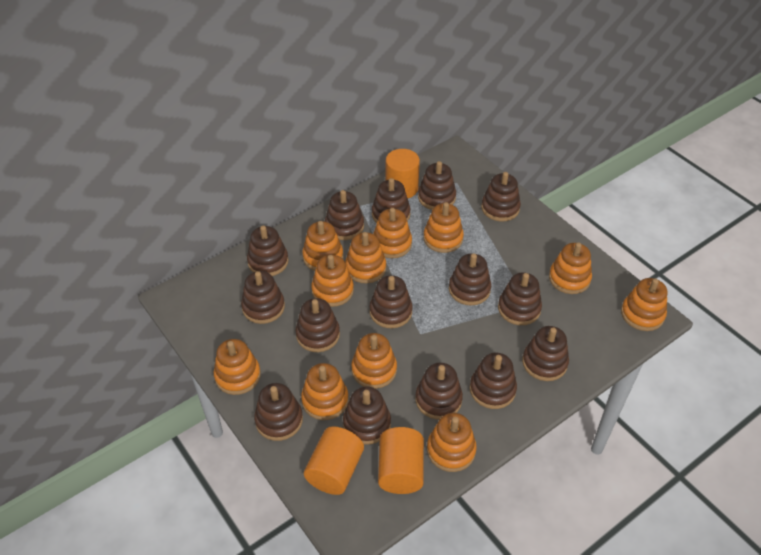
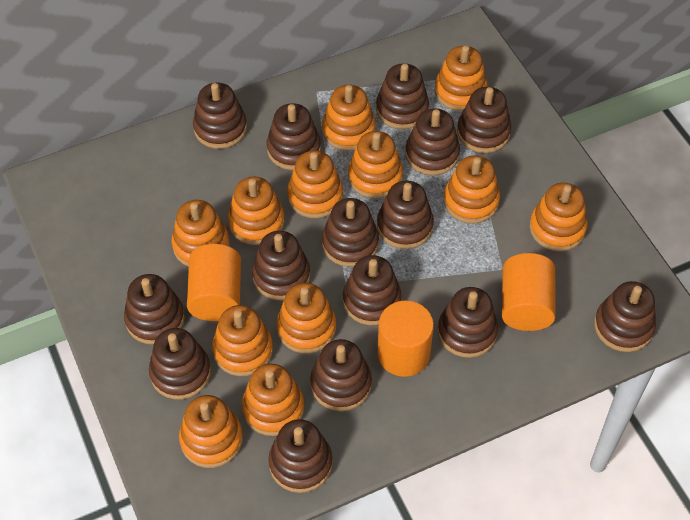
orange stacking toy: 11 -> 12

